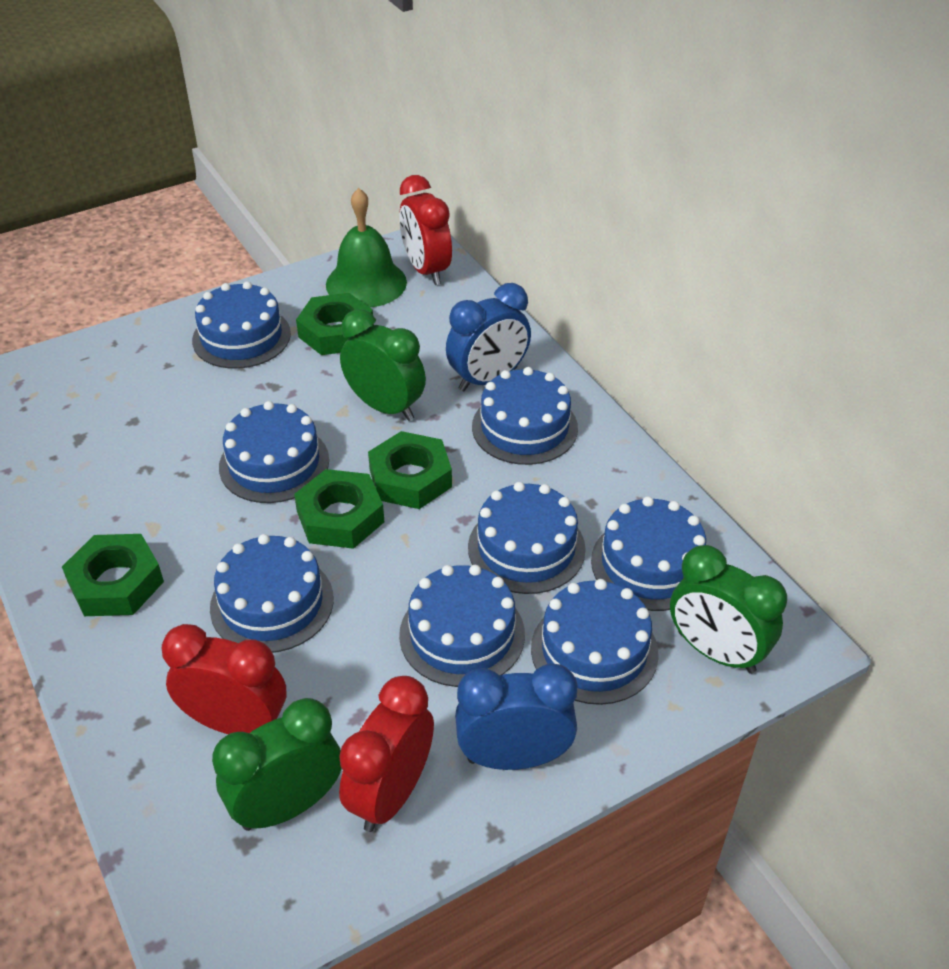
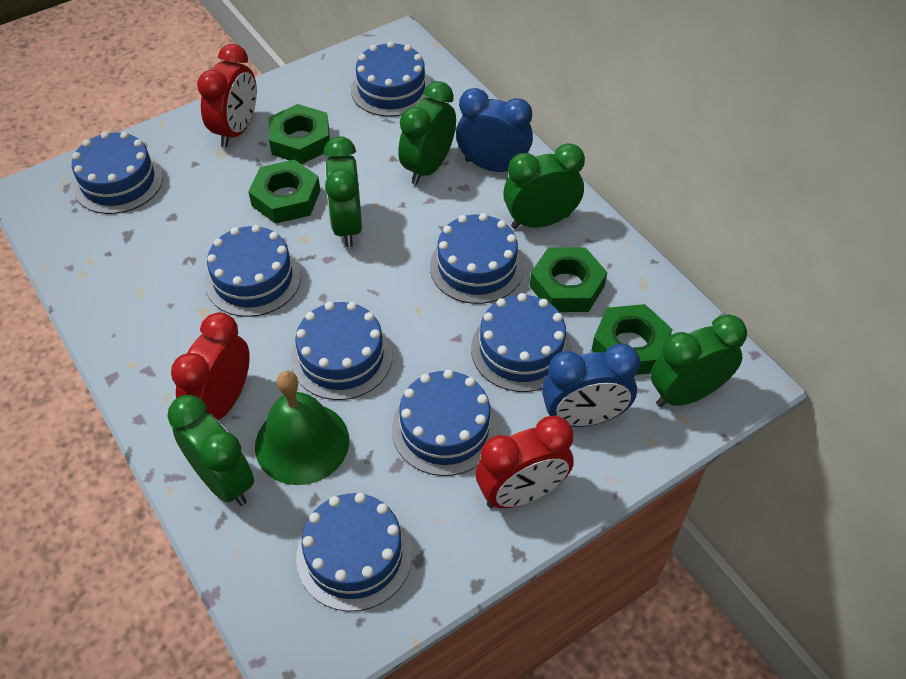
green clock: 3 -> 5

